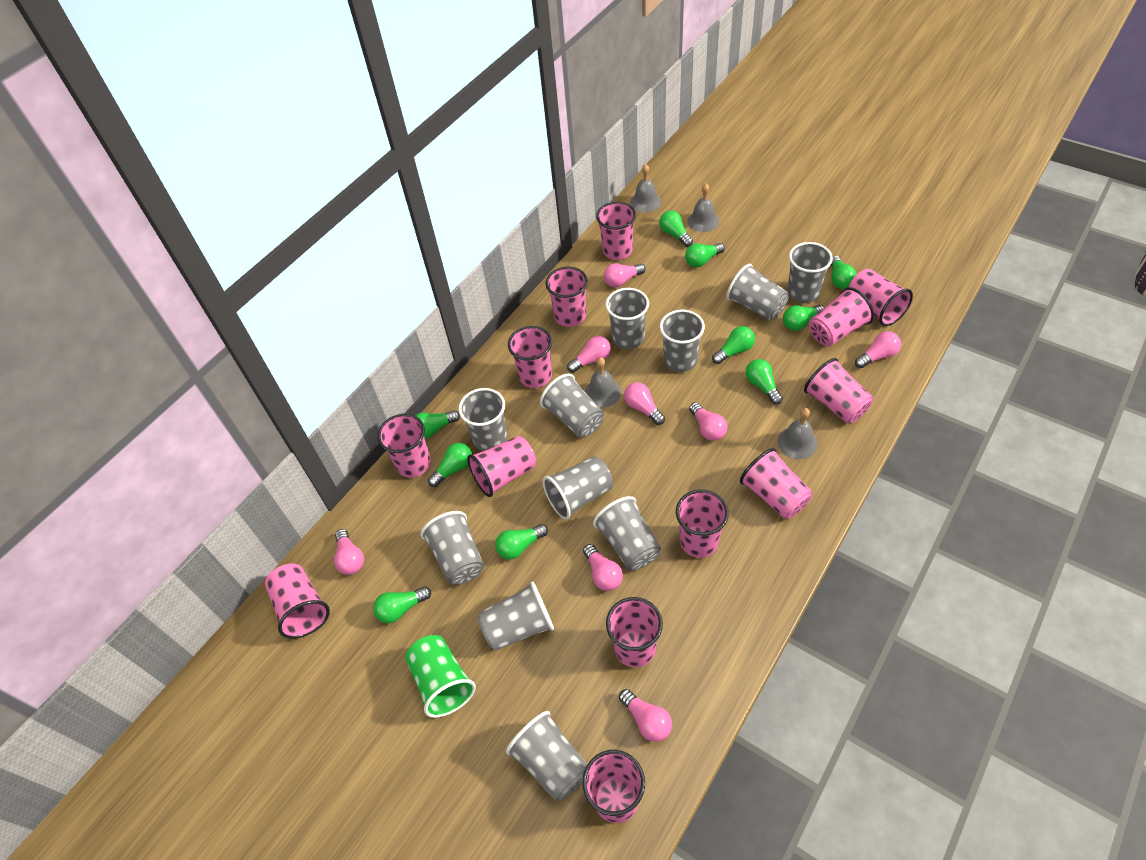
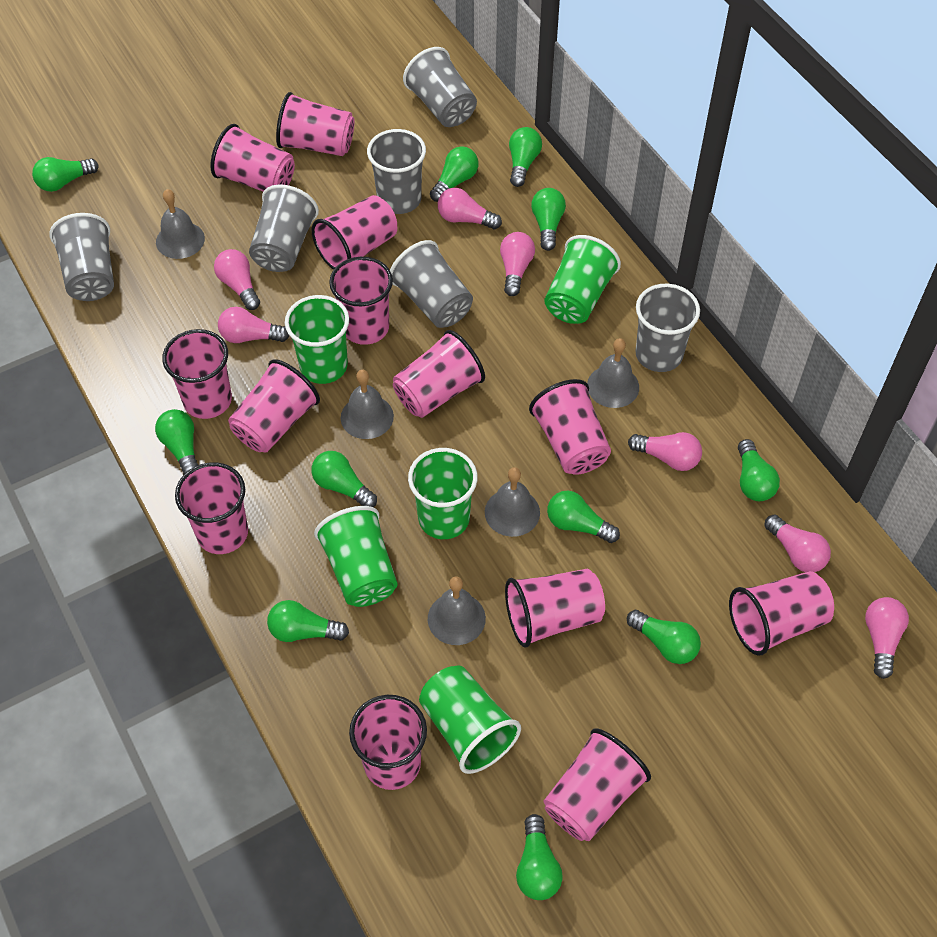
green cup: 1 -> 5
green light bulb: 10 -> 11
grey bell: 4 -> 5
grey cup: 11 -> 6
pink light bulb: 8 -> 7

